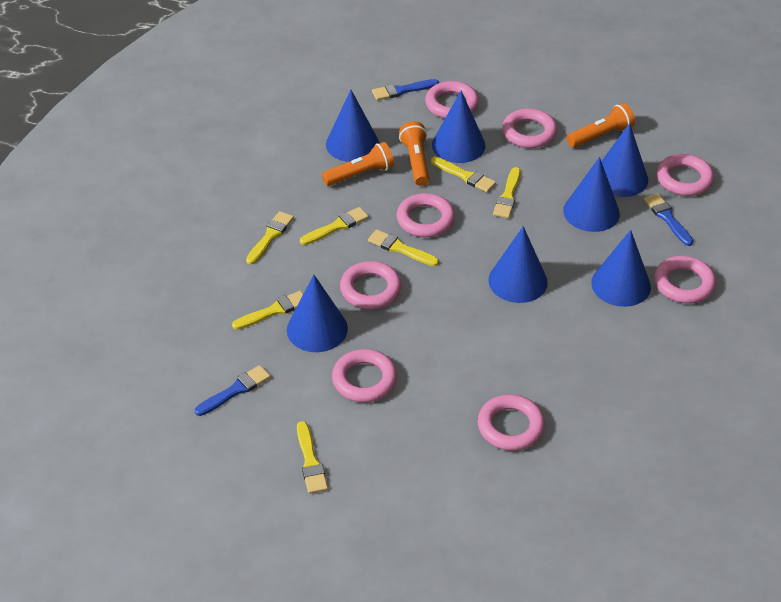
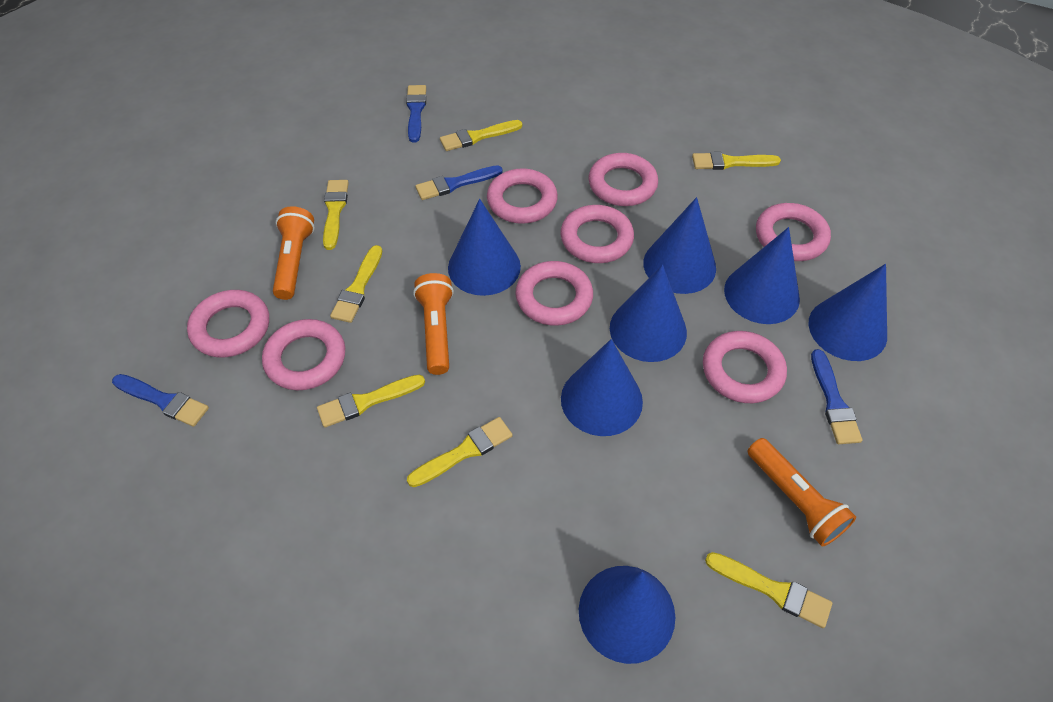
blue brush: 3 -> 4

